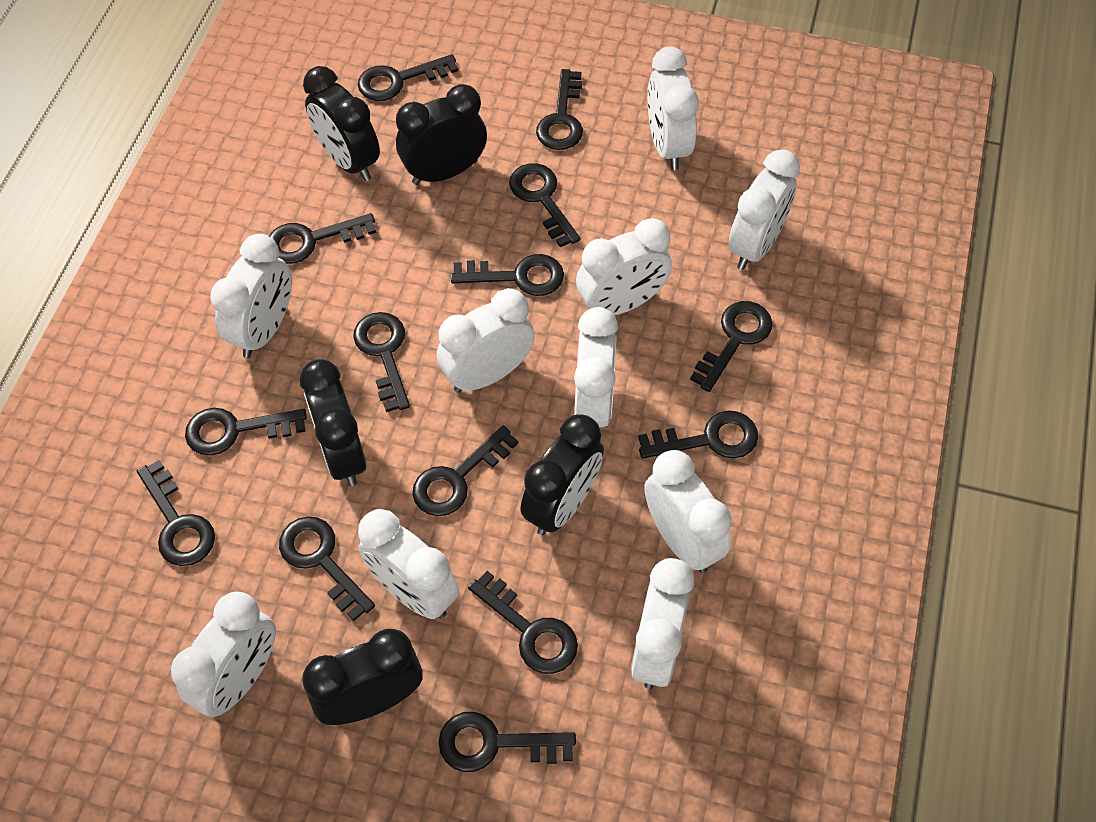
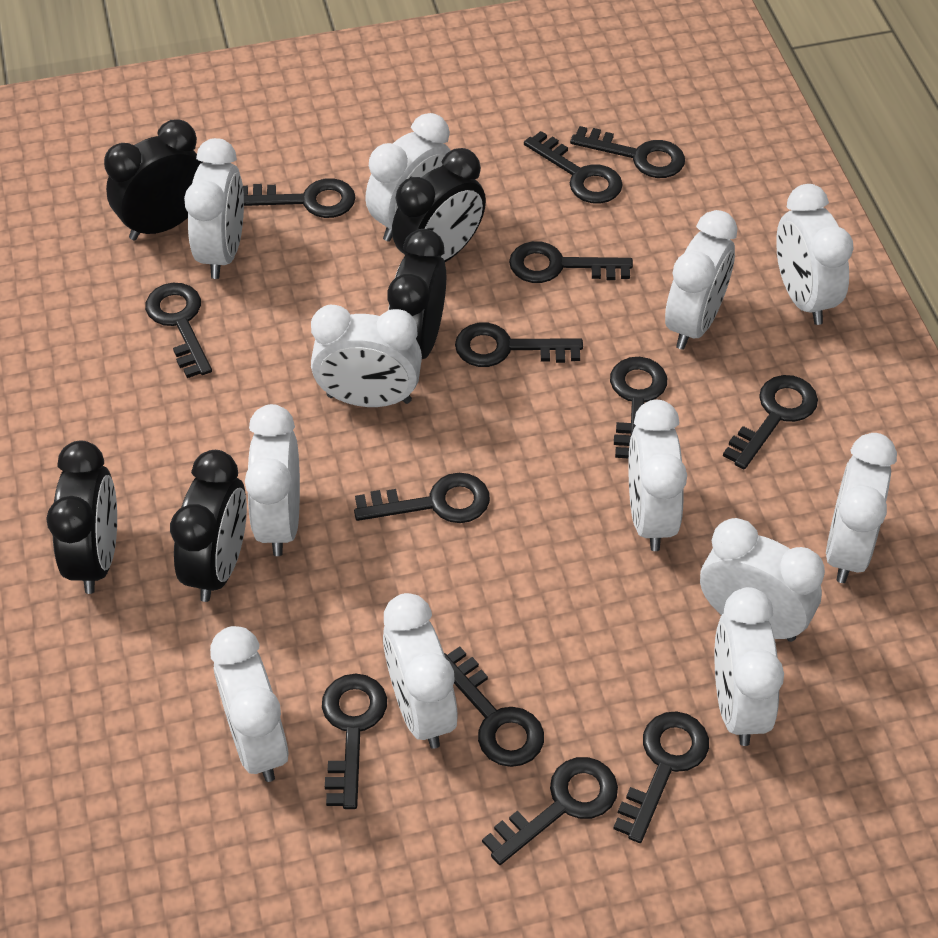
black key: 14 -> 13
white clock: 10 -> 12

